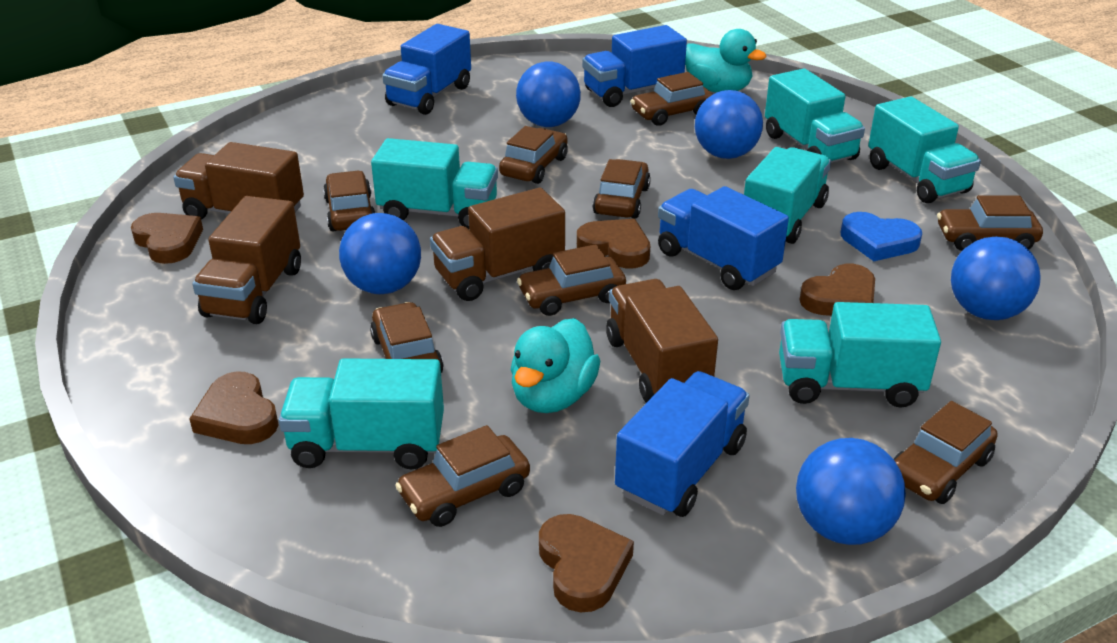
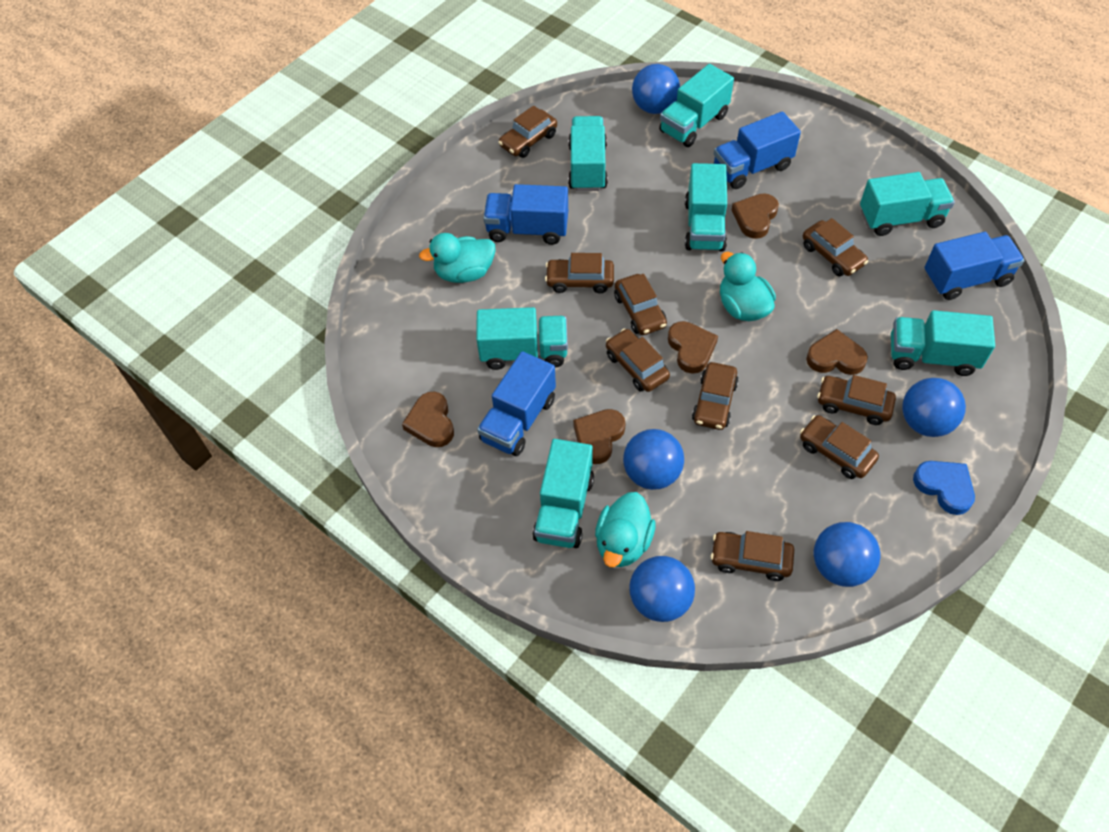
brown truck: 4 -> 0
turquoise duck: 2 -> 3
turquoise truck: 6 -> 7

